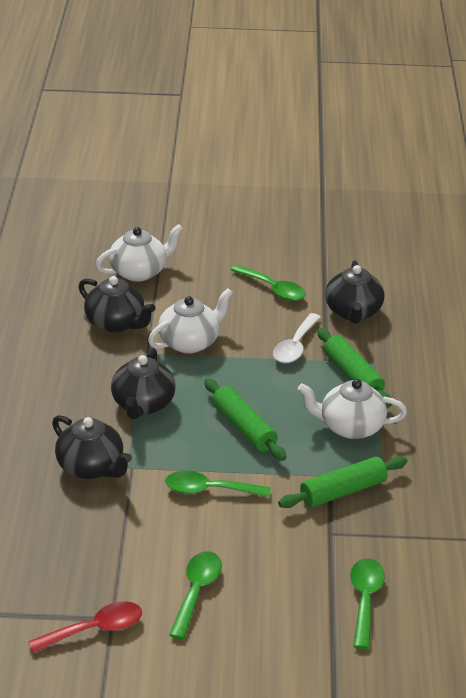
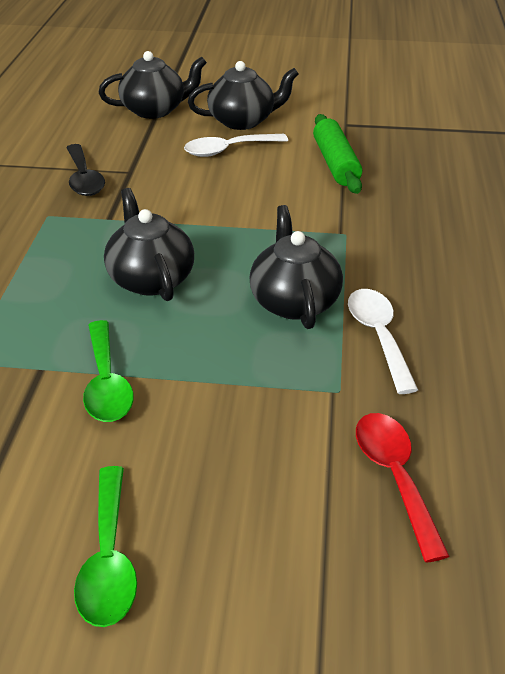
black spoon: 0 -> 1
green rolling pin: 3 -> 1
green spoon: 4 -> 2
white spoon: 1 -> 2
white teapot: 3 -> 0

